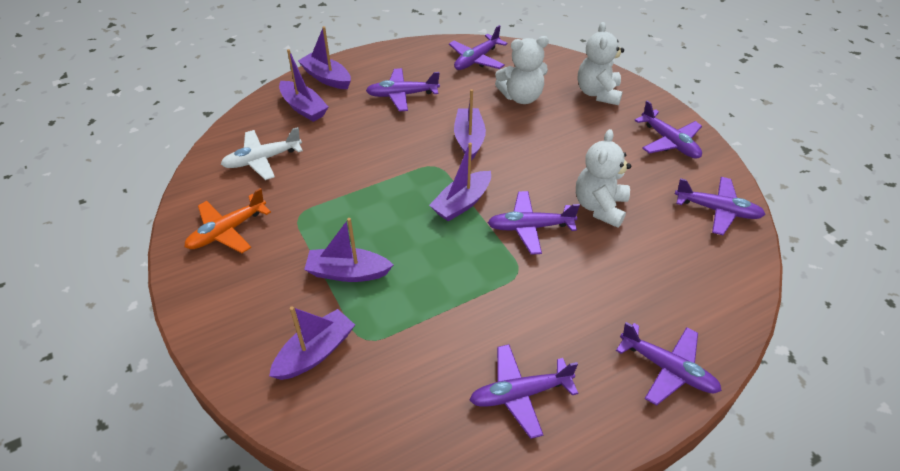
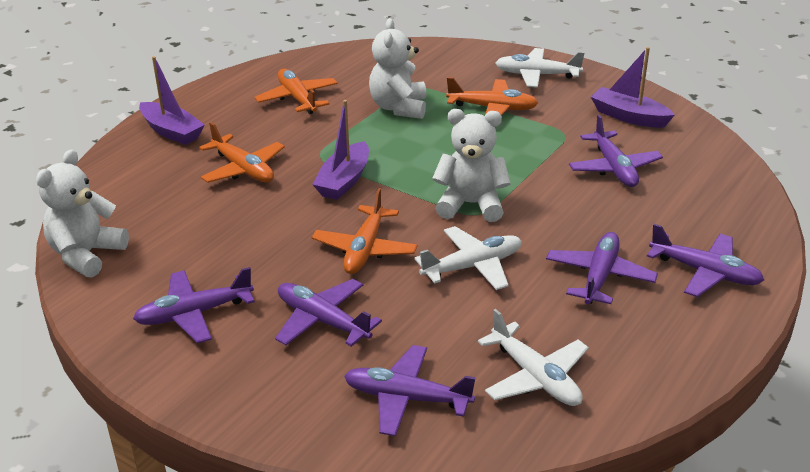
orange plane: 1 -> 4
purple boat: 6 -> 3
purple plane: 7 -> 6
white plane: 1 -> 3

